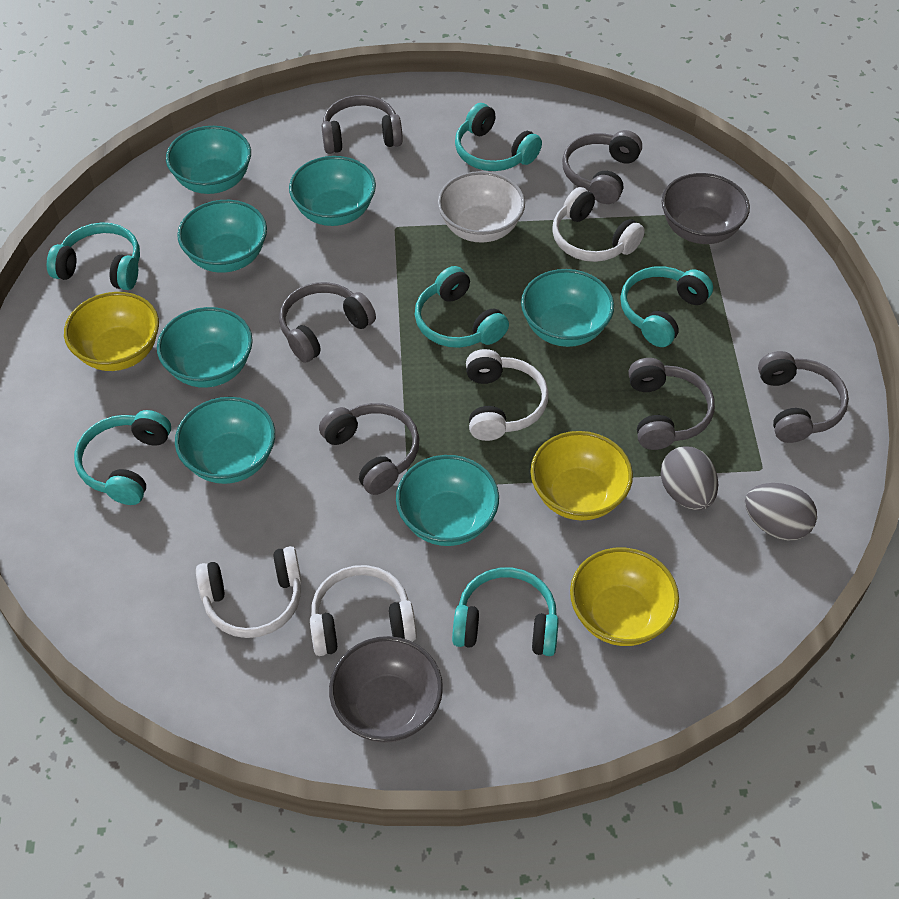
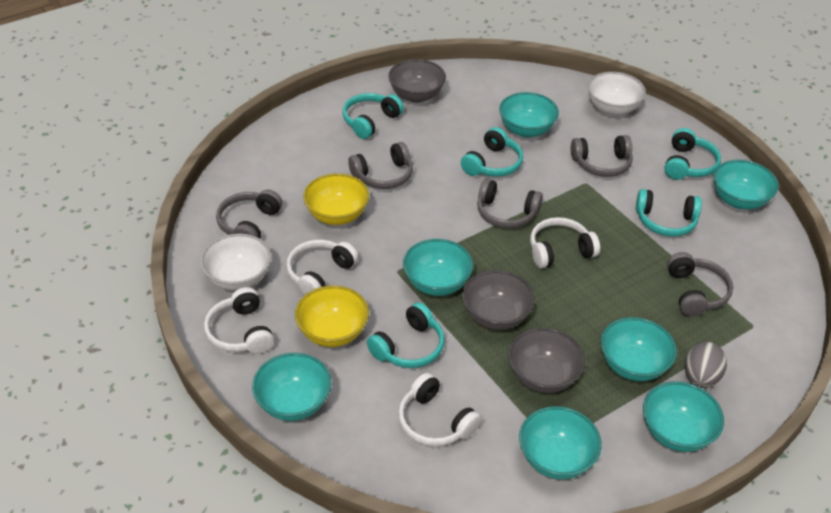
grey bowl: 2 -> 3
grey egg: 2 -> 1
grey headphones: 6 -> 5
turquoise headphones: 6 -> 5
white bowl: 1 -> 2
yellow bowl: 3 -> 2

